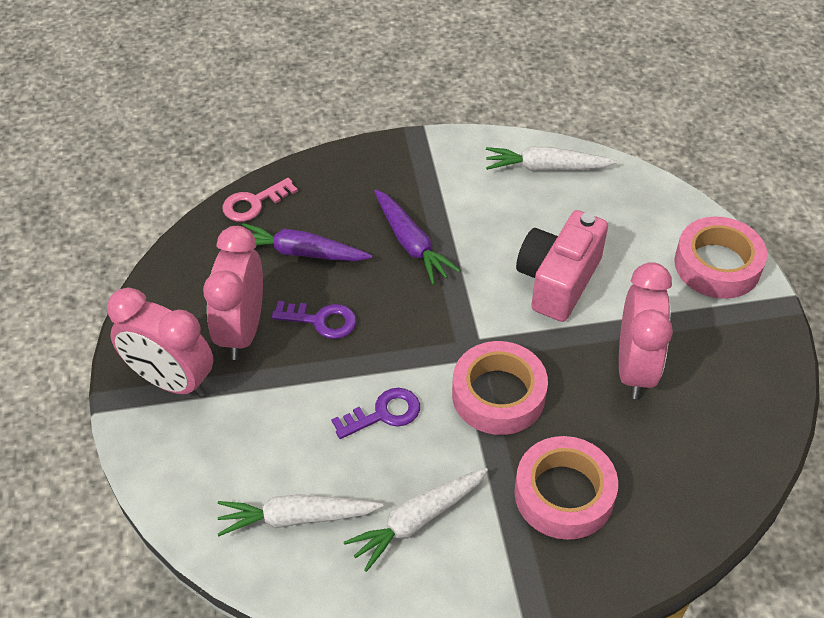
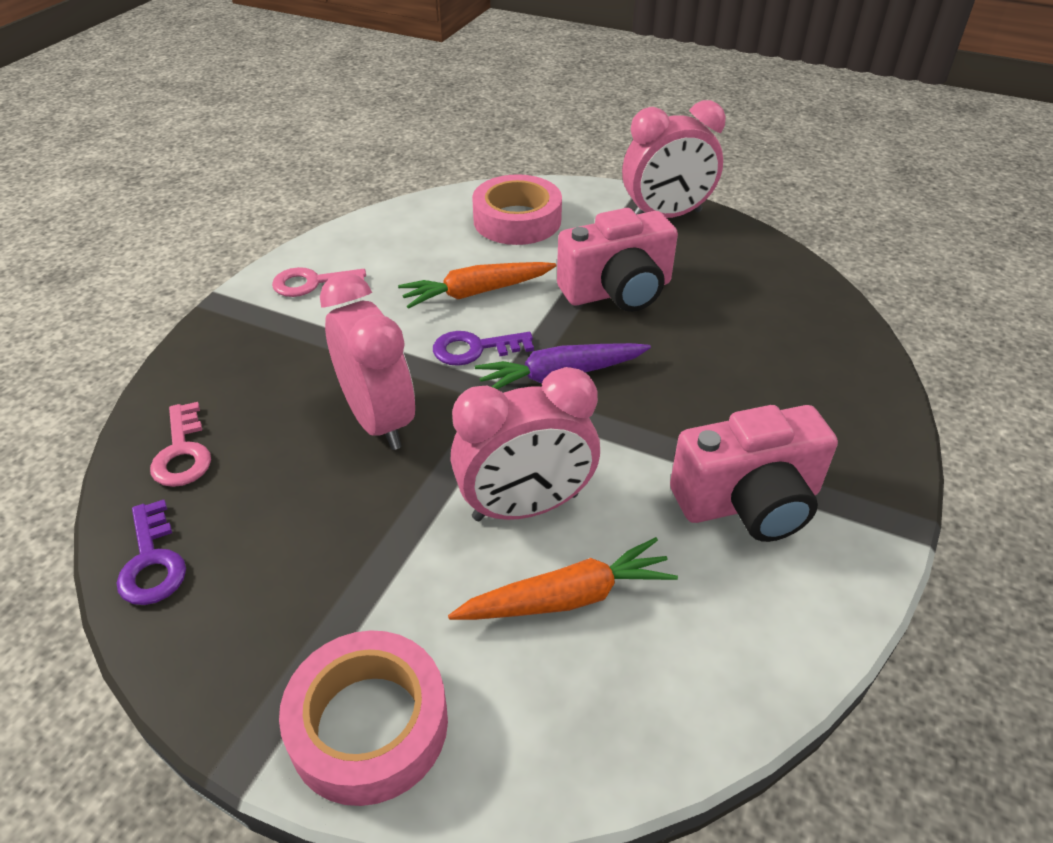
orange carrot: 0 -> 2
pink camera: 1 -> 2
pink key: 1 -> 2
pink tape: 3 -> 2
purple carrot: 2 -> 1
white carrot: 3 -> 0

